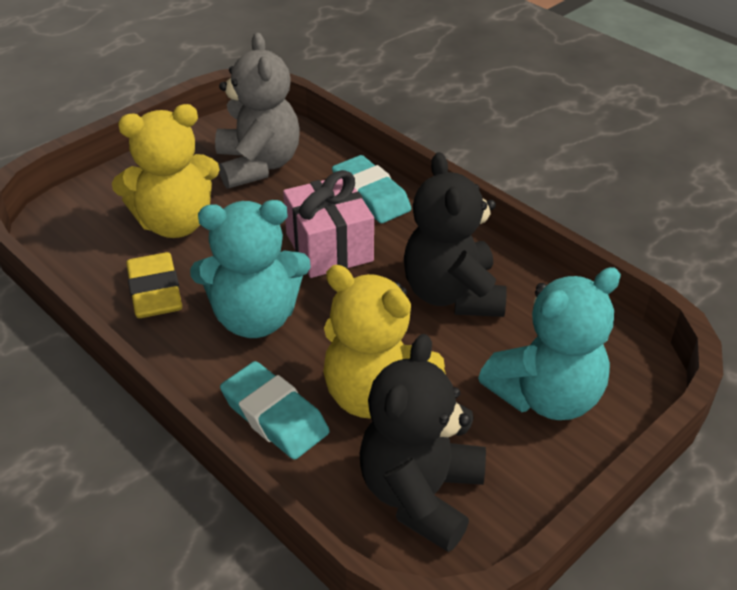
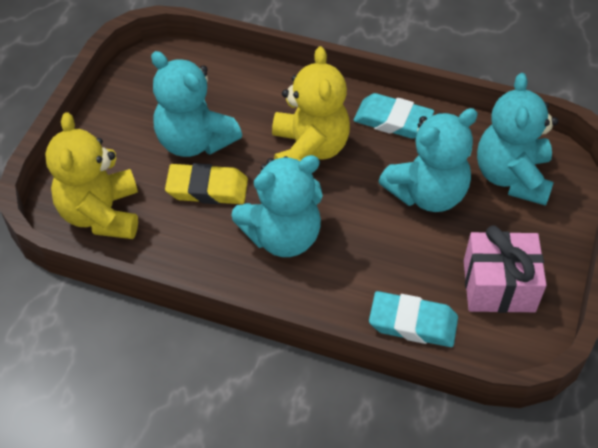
black teddy bear: 2 -> 0
grey teddy bear: 1 -> 0
turquoise teddy bear: 2 -> 4

